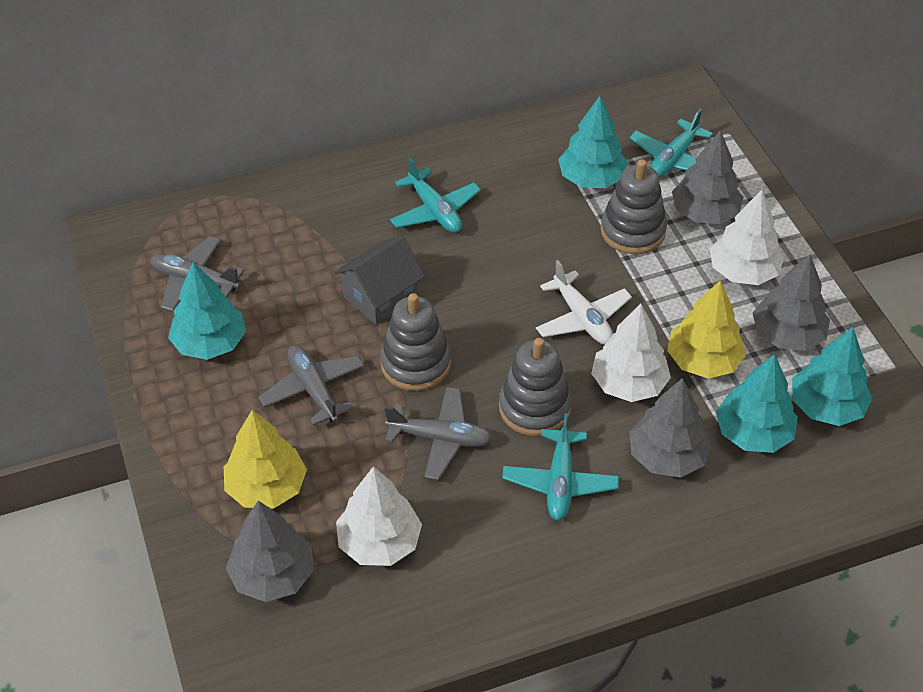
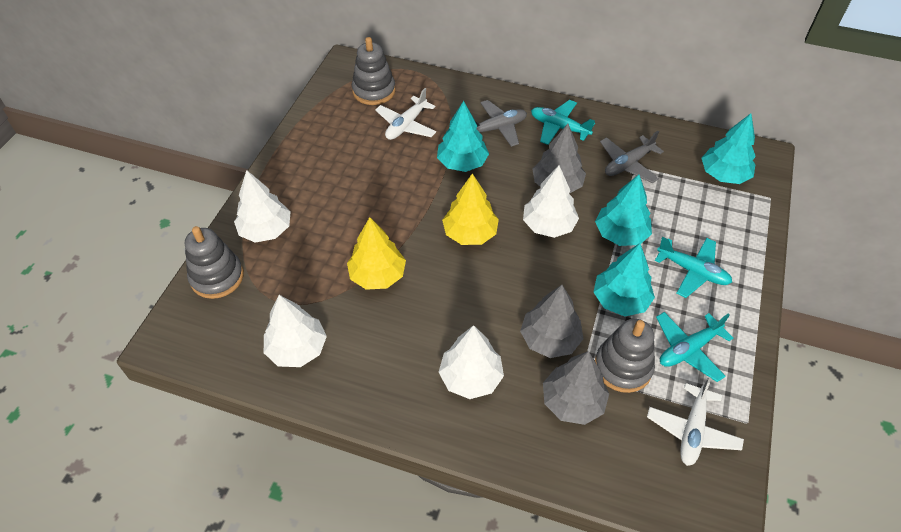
grey house: 1 -> 0
grey plane: 3 -> 2
grey tree: 4 -> 3
white plane: 1 -> 2
white tree: 3 -> 4

